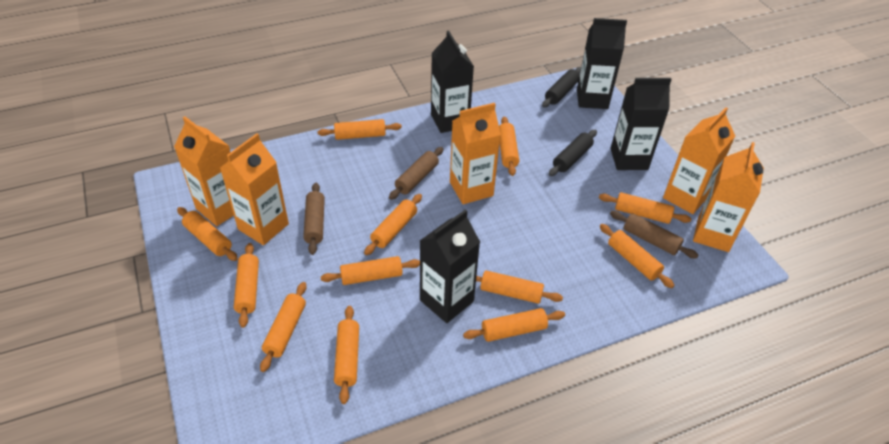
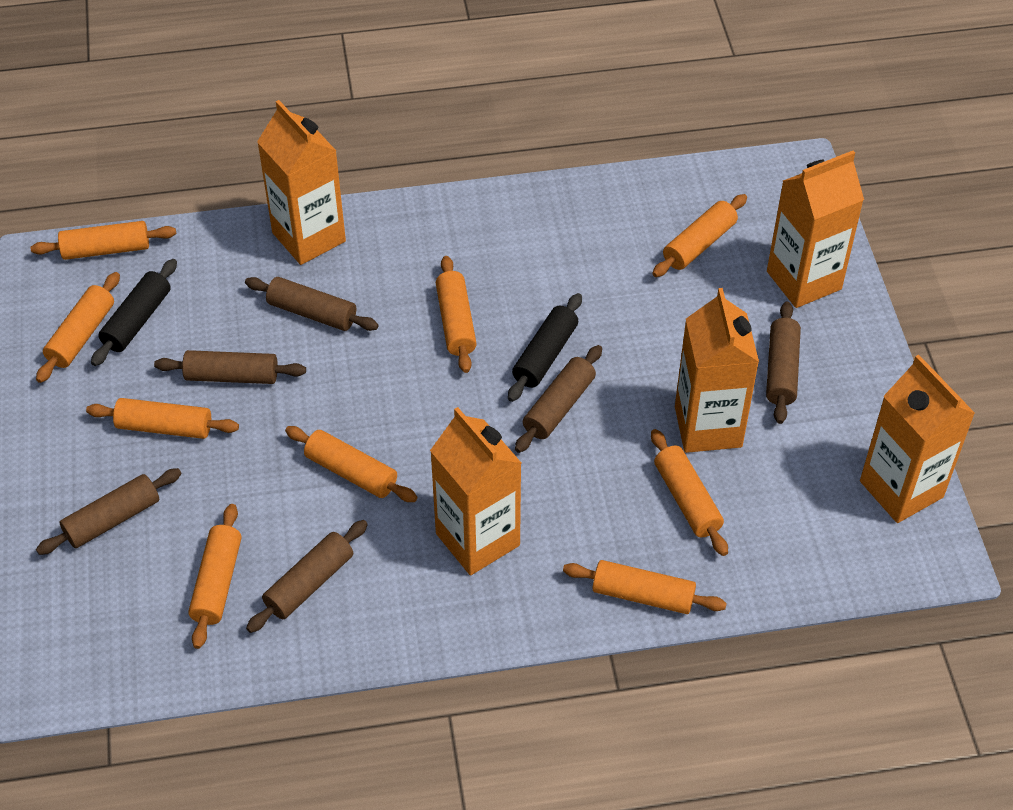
black carton: 4 -> 0
brown rolling pin: 3 -> 6
orange rolling pin: 12 -> 9

